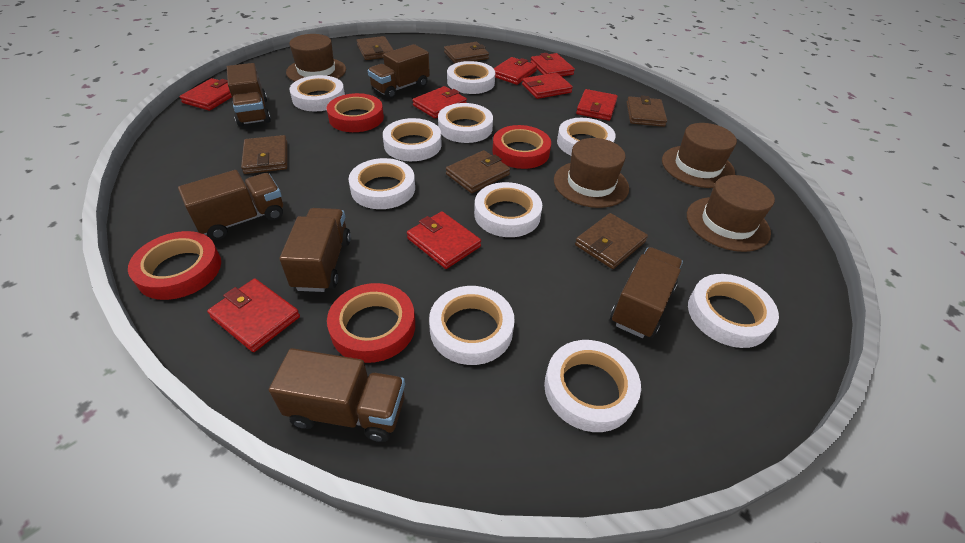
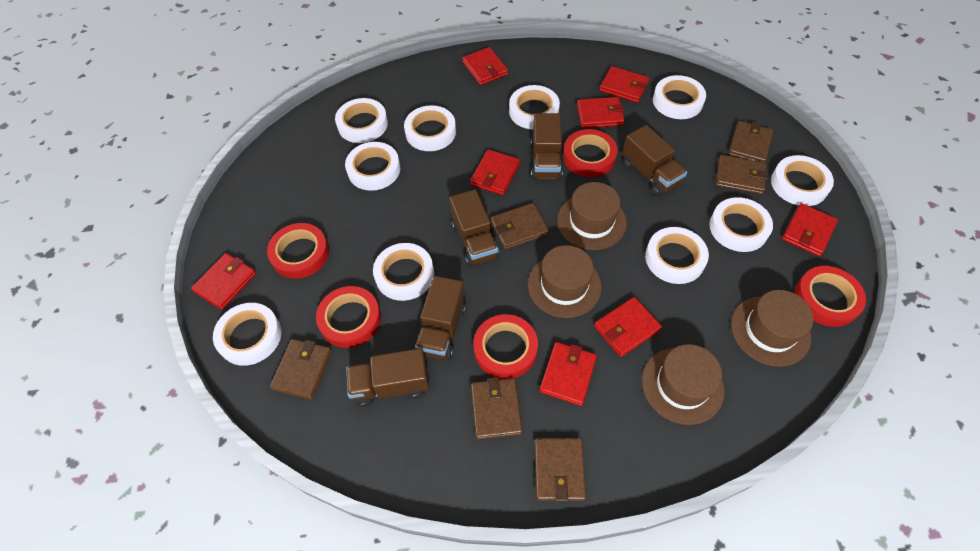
brown truck: 6 -> 5
red tape: 4 -> 5

